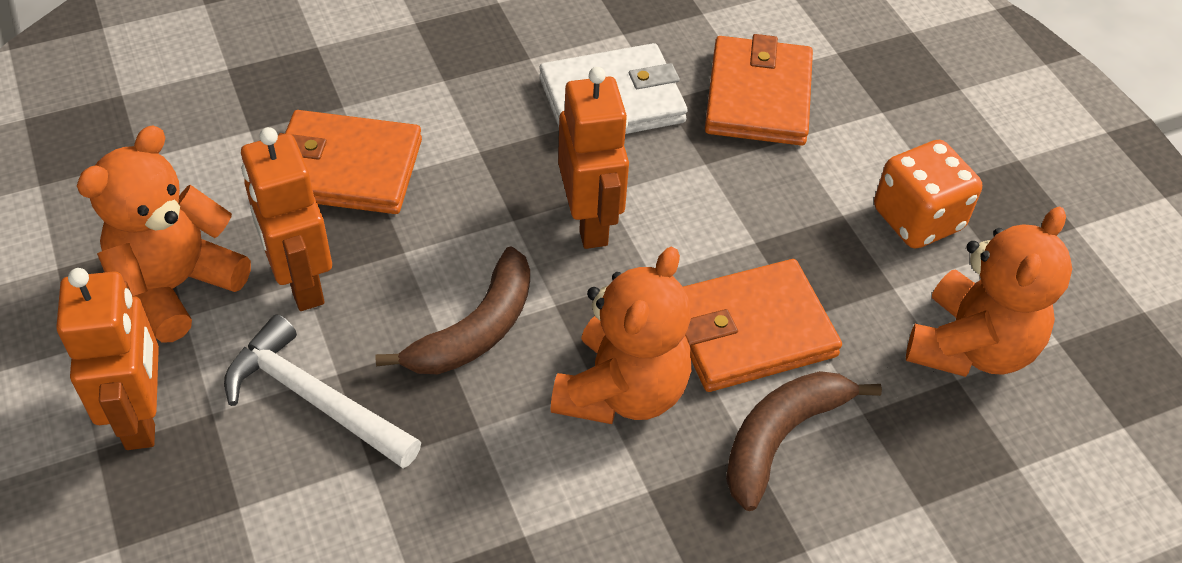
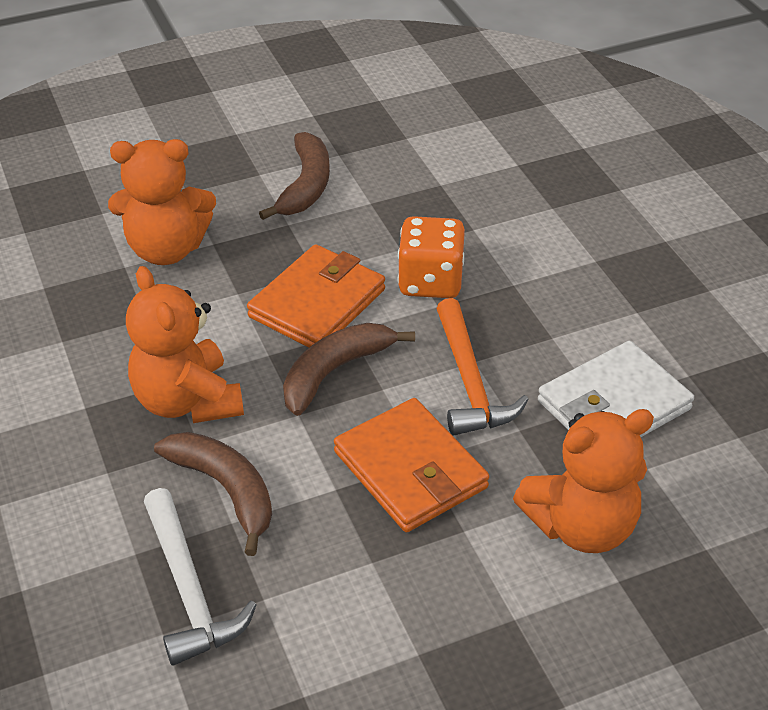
brown banana: 2 -> 3
orange hammer: 0 -> 1
orange robot: 3 -> 0
orange wallet: 3 -> 2

